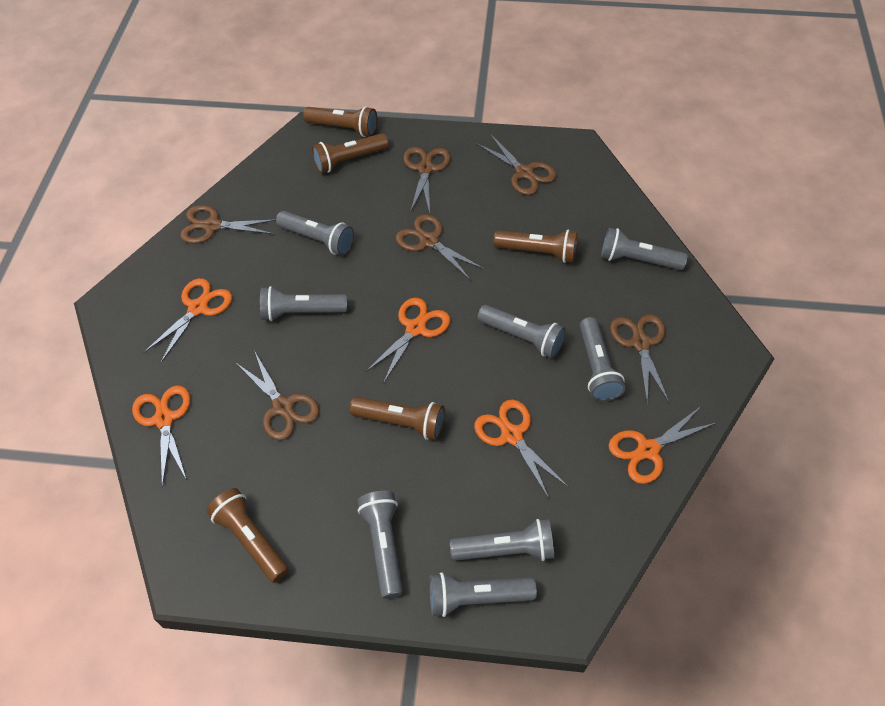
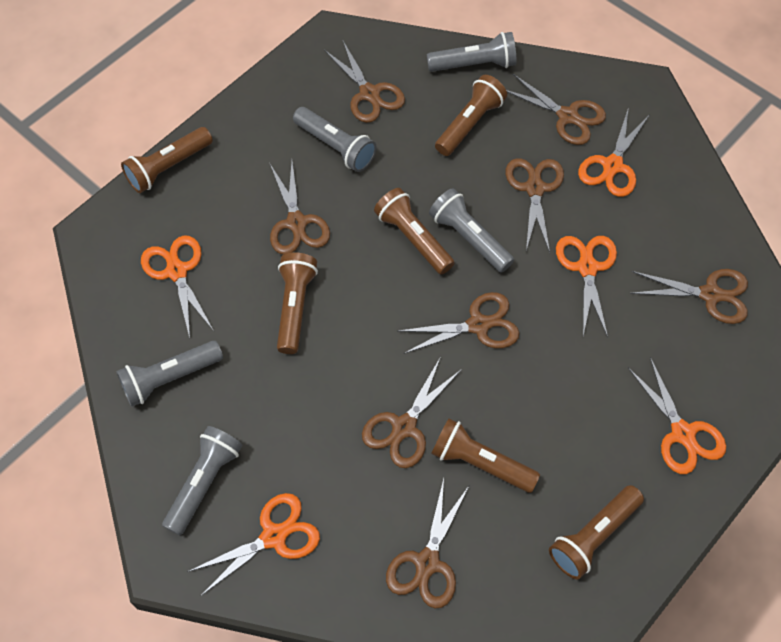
brown flashlight: 5 -> 6
brown scissors: 6 -> 8
grey flashlight: 8 -> 5

